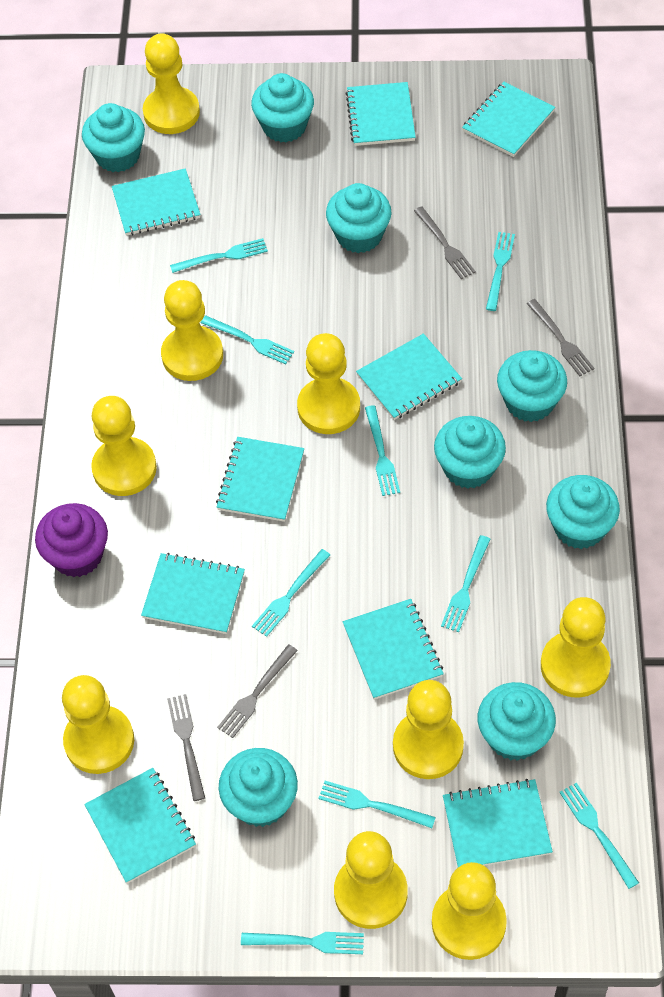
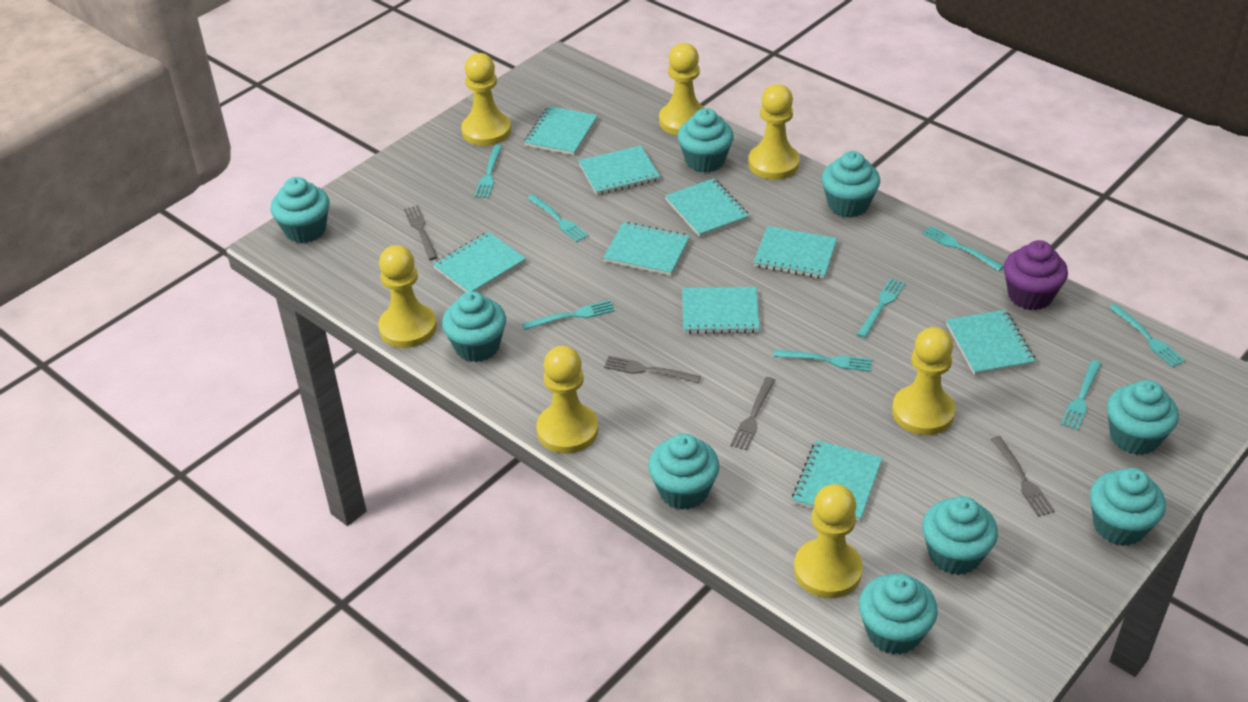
turquoise cupcake: 8 -> 9
turquoise fork: 9 -> 8
yellow pawn: 9 -> 7

